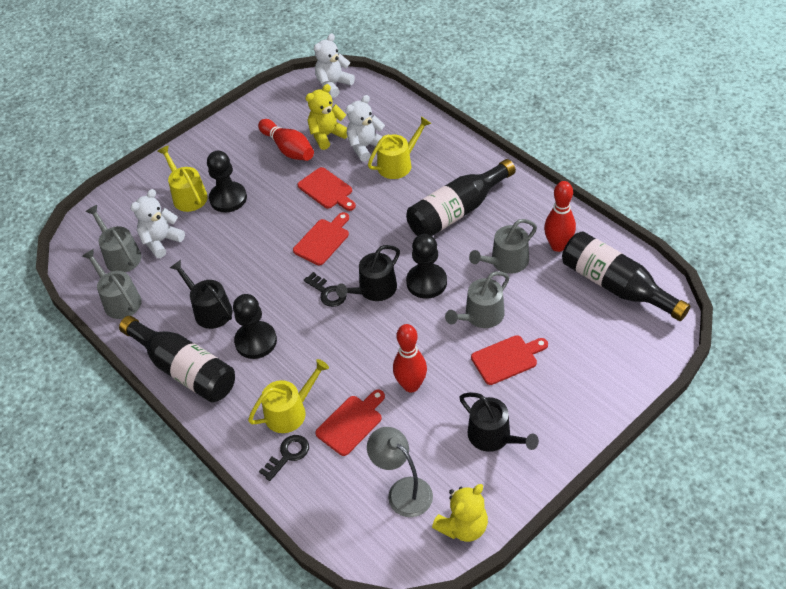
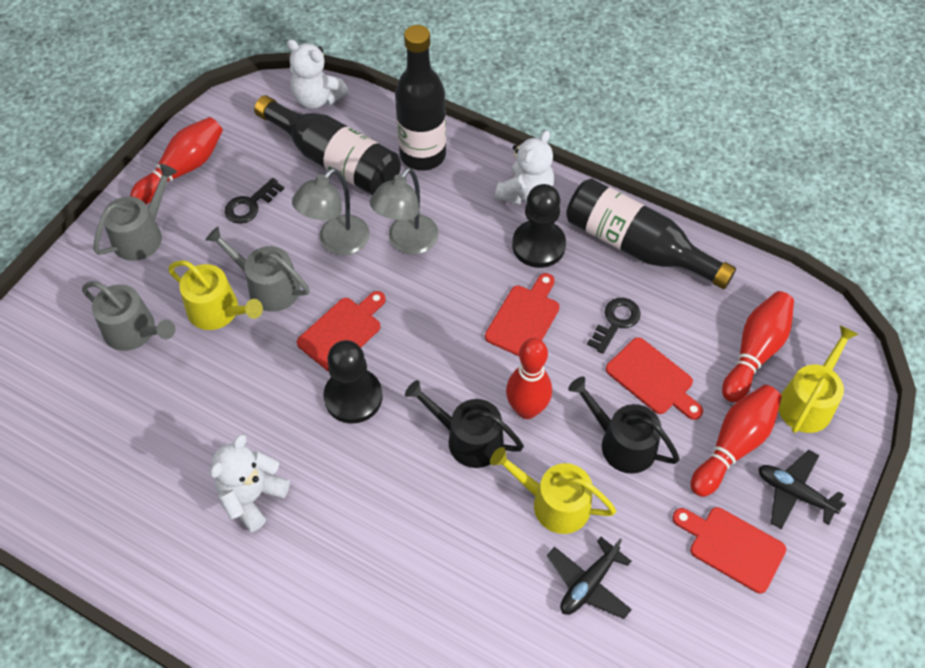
black pawn: 3 -> 2
black plane: 0 -> 2
black watering can: 3 -> 2
grey lamp: 1 -> 2
grey watering can: 4 -> 3
red bowling pin: 3 -> 4
yellow teddy bear: 2 -> 0

